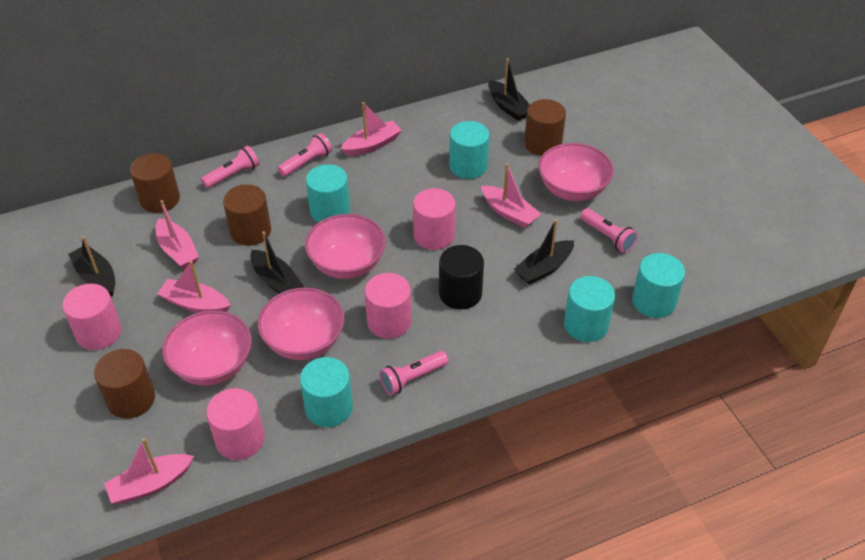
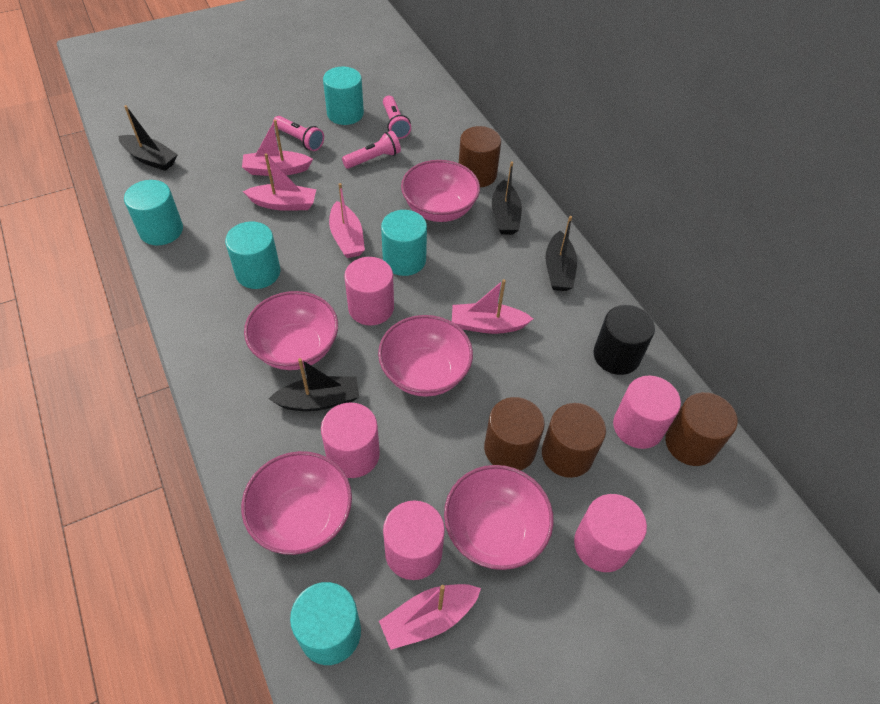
pink bowl: 4 -> 5
pink cylinder: 4 -> 5
pink flashlight: 4 -> 3

